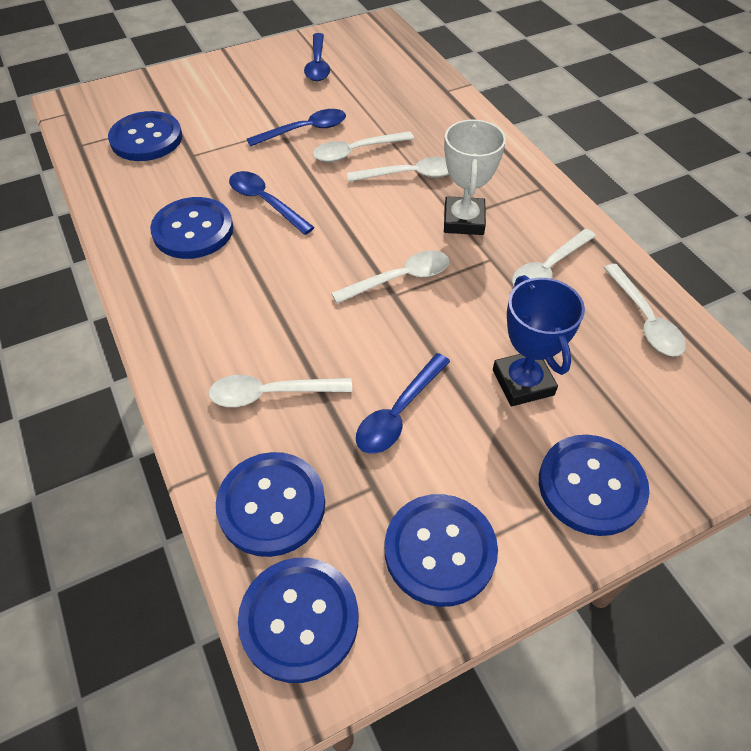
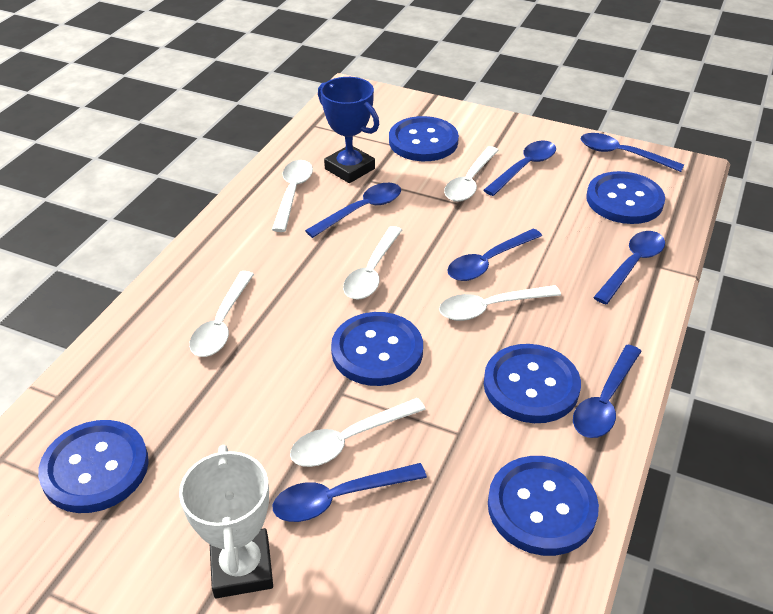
blue spoon: 4 -> 7

